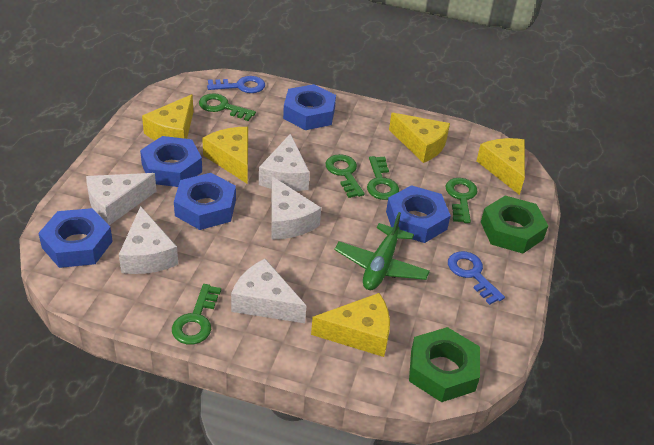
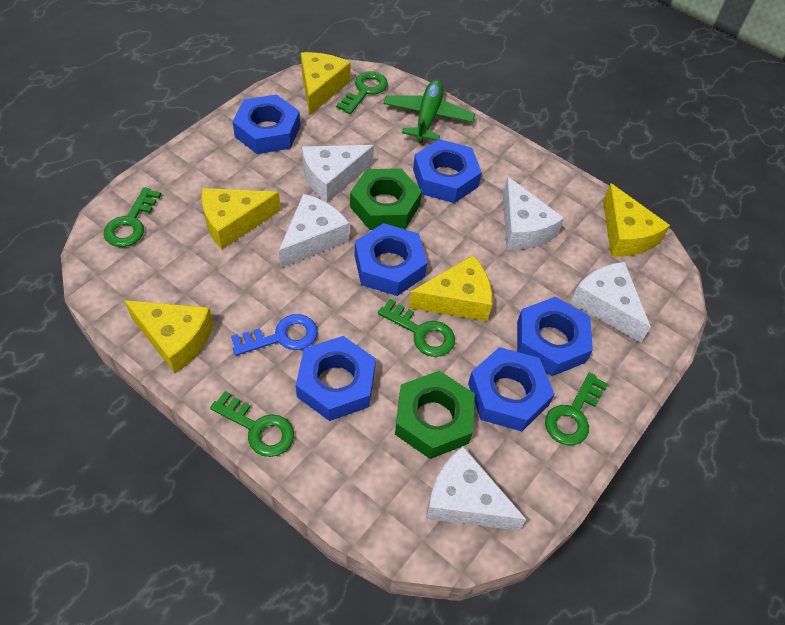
blue key: 2 -> 1
blue nut: 5 -> 6

